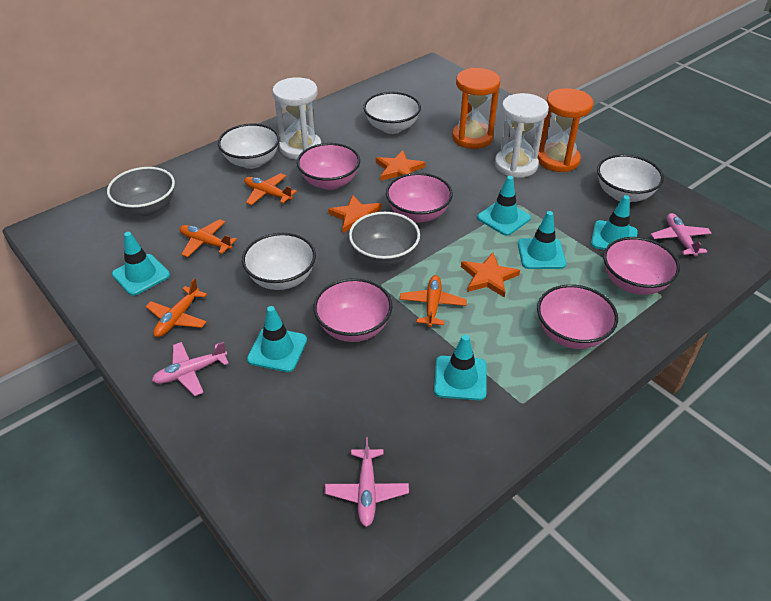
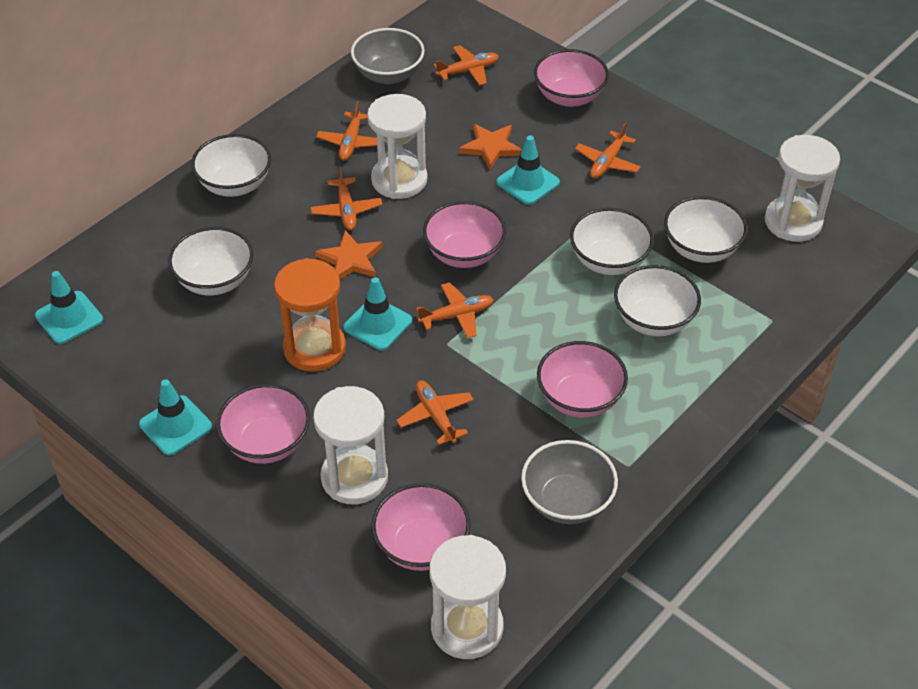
orange hourglass: 2 -> 1
orange plane: 4 -> 6
orange star: 3 -> 2
pink plane: 3 -> 0
turquoise traffic cone: 6 -> 4
white bowl: 4 -> 5
white hourglass: 2 -> 4

